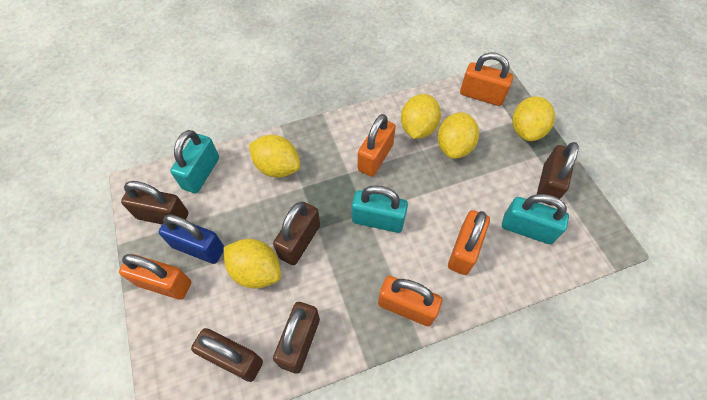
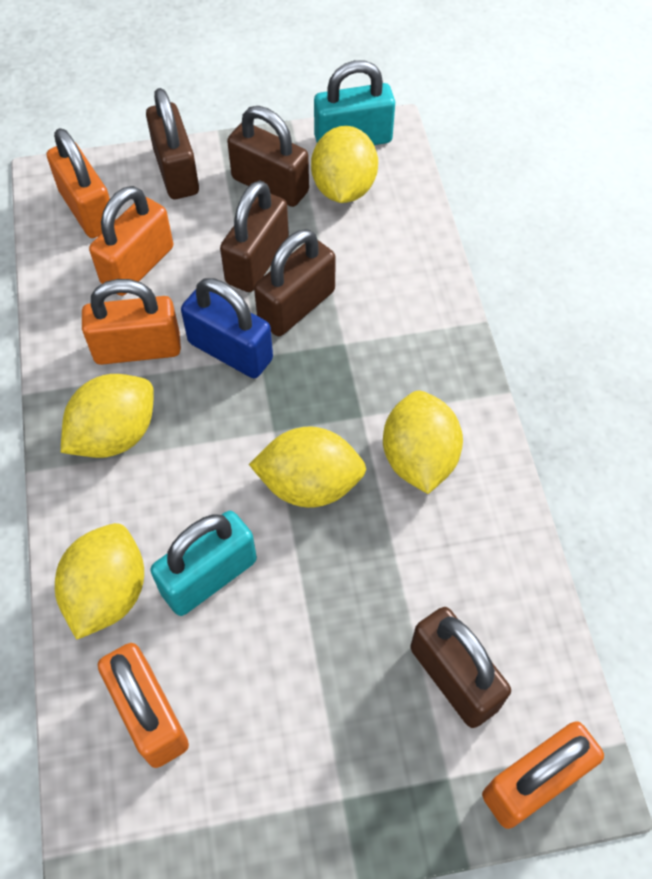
turquoise padlock: 3 -> 2

